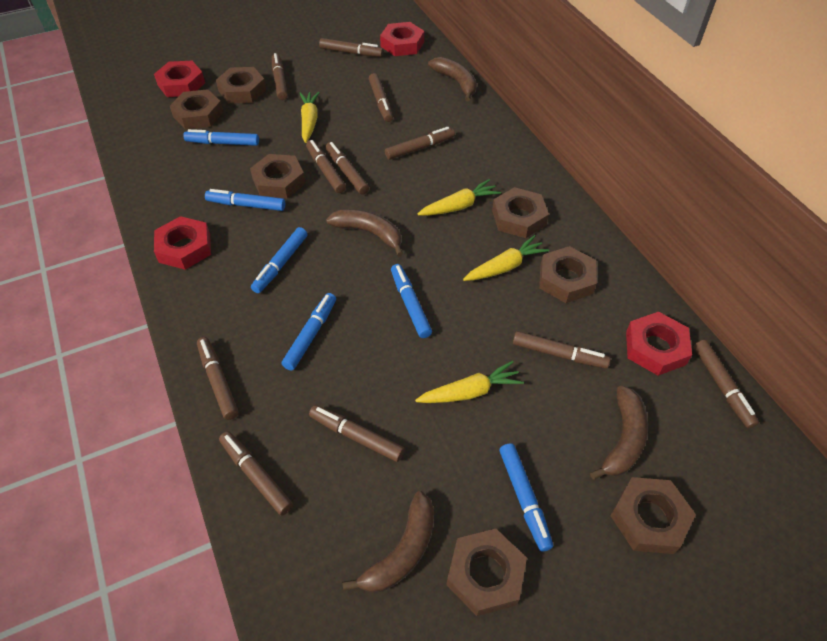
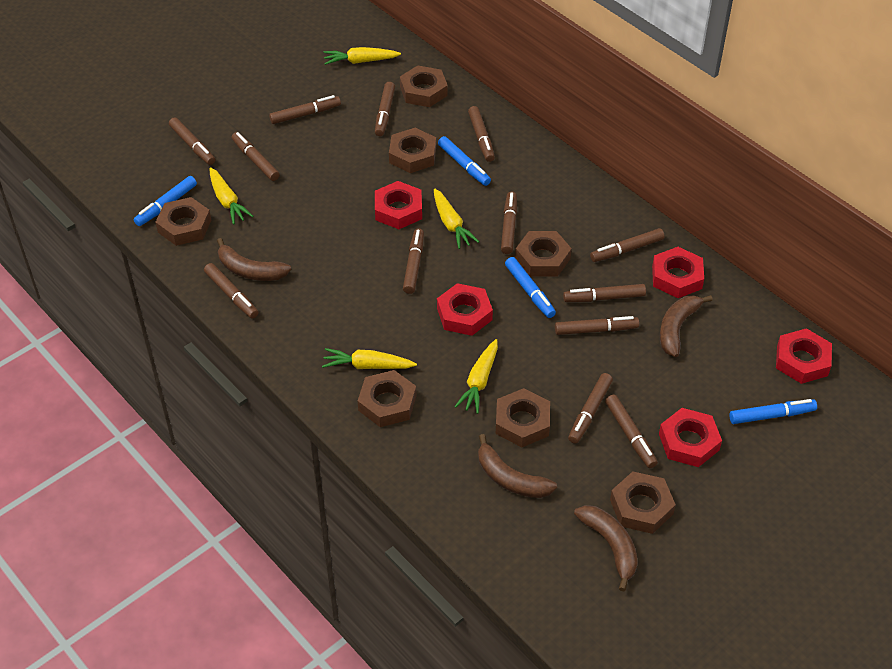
blue marker: 6 -> 4
brown marker: 11 -> 13
red nut: 4 -> 5
yellow carrot: 4 -> 5

